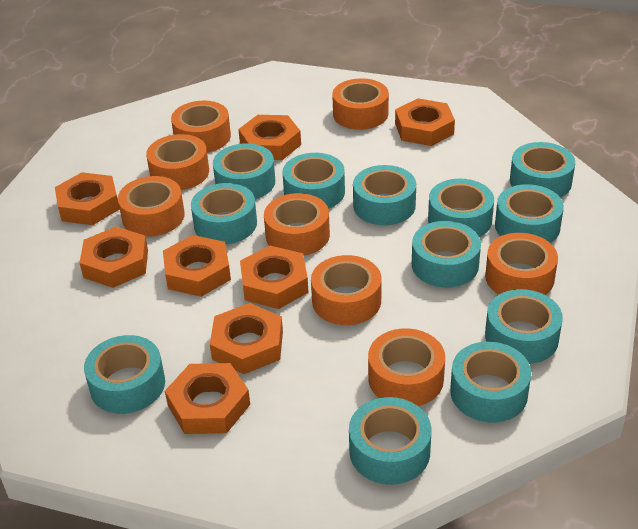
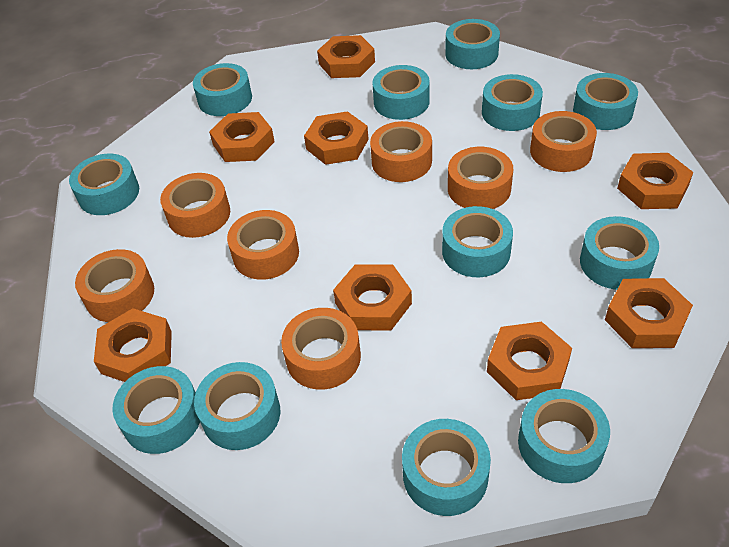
orange tape: 8 -> 7

